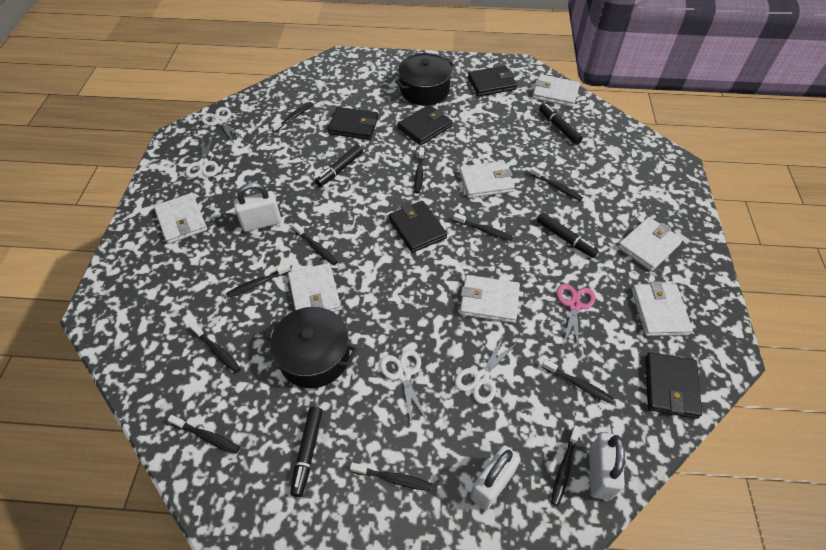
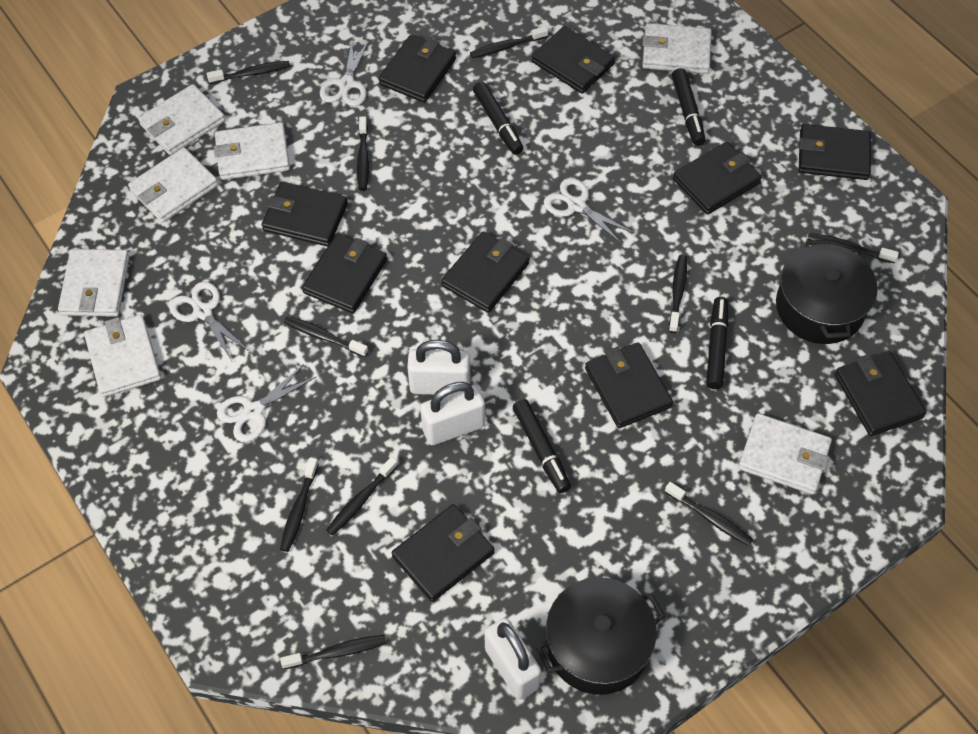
black toothbrush: 11 -> 10
black wallet: 5 -> 10
pink scissors: 1 -> 0

